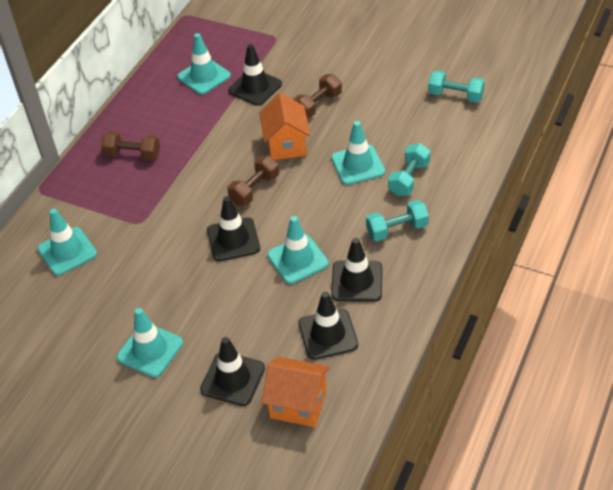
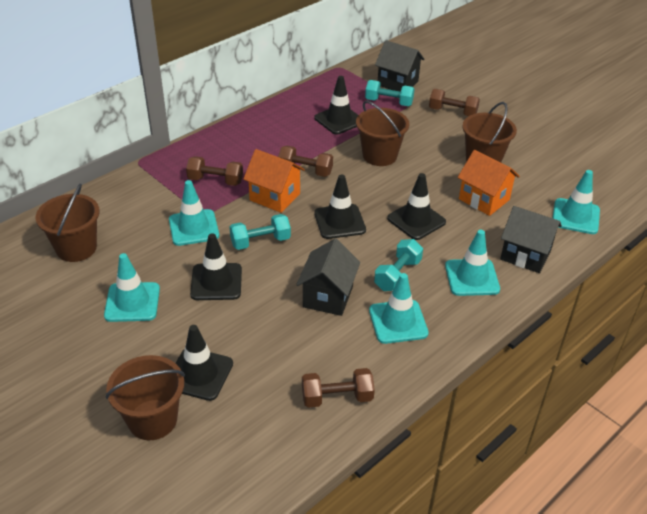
black house: 0 -> 3
brown bucket: 0 -> 4
brown dumbbell: 3 -> 4

